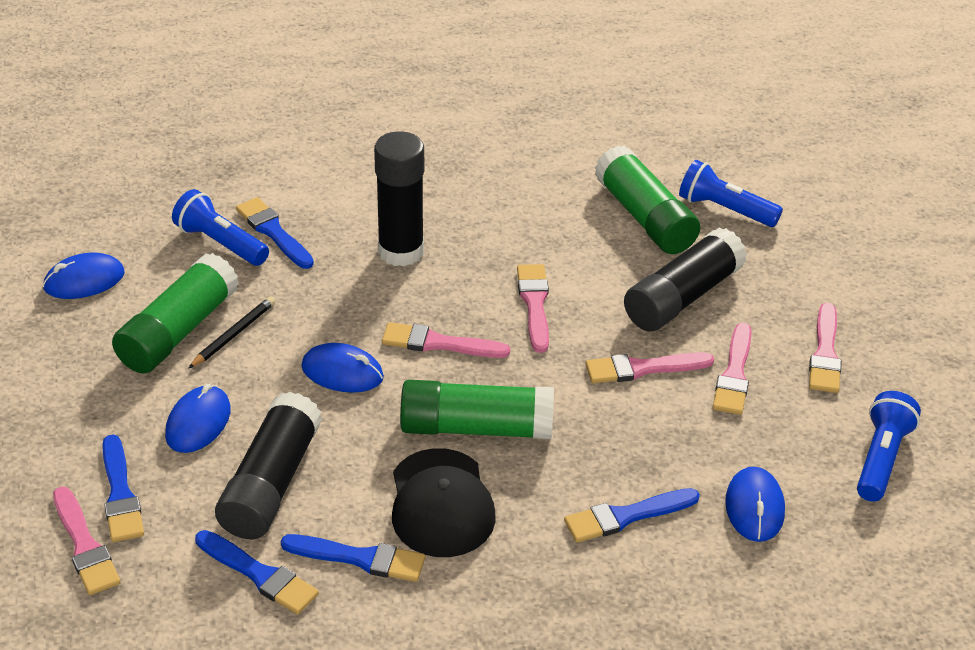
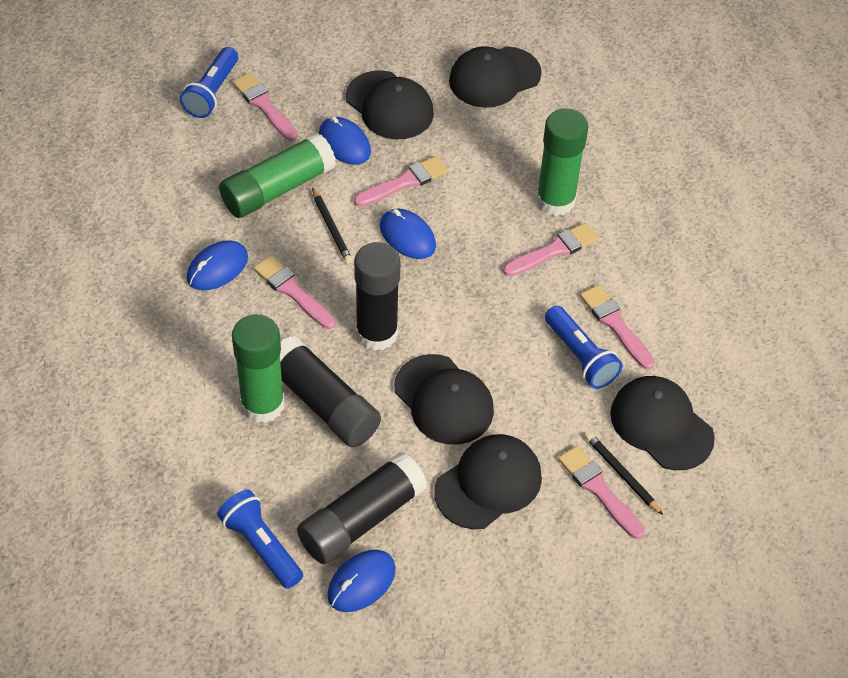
black cap: 1 -> 5
black pencil: 1 -> 2
blue brush: 5 -> 0

